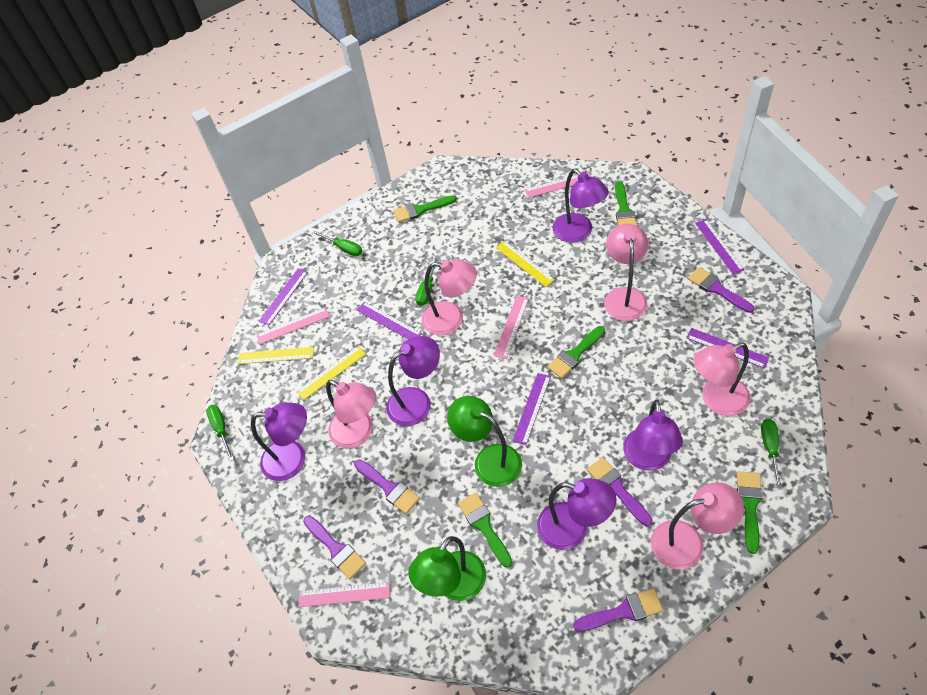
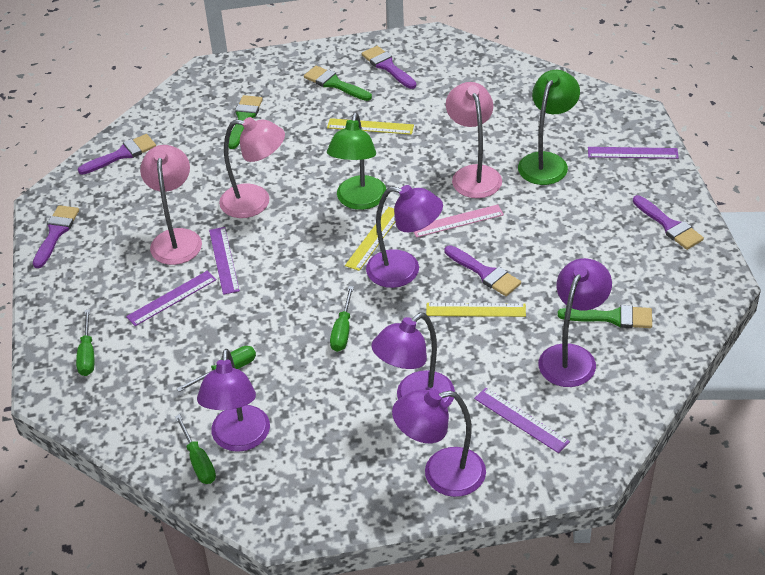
green brush: 5 -> 3
pink lamp: 5 -> 3
pink ruler: 4 -> 1
purple ruler: 5 -> 4

